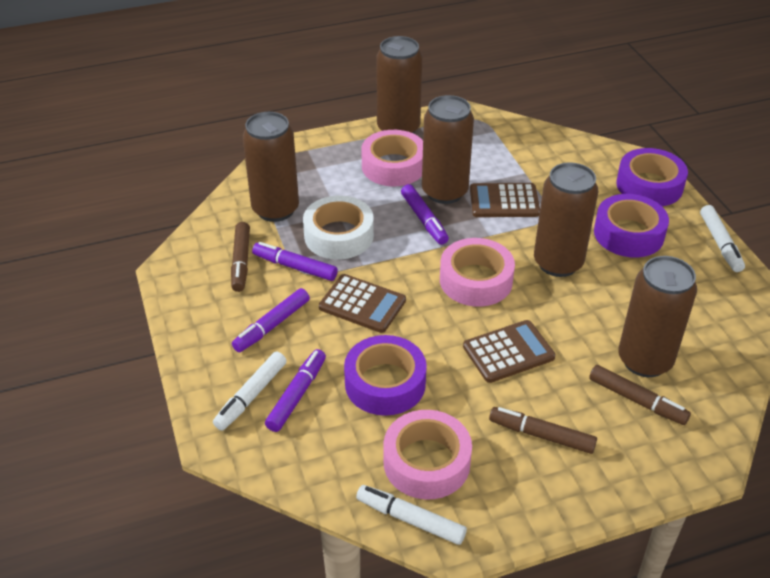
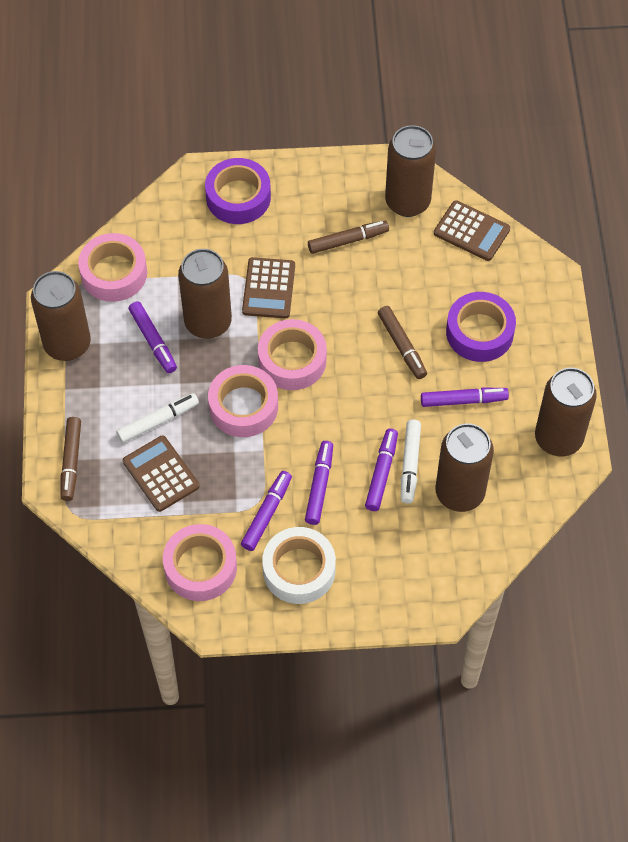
pink tape: 3 -> 4
purple marker: 4 -> 5
purple tape: 3 -> 2
white marker: 3 -> 2

